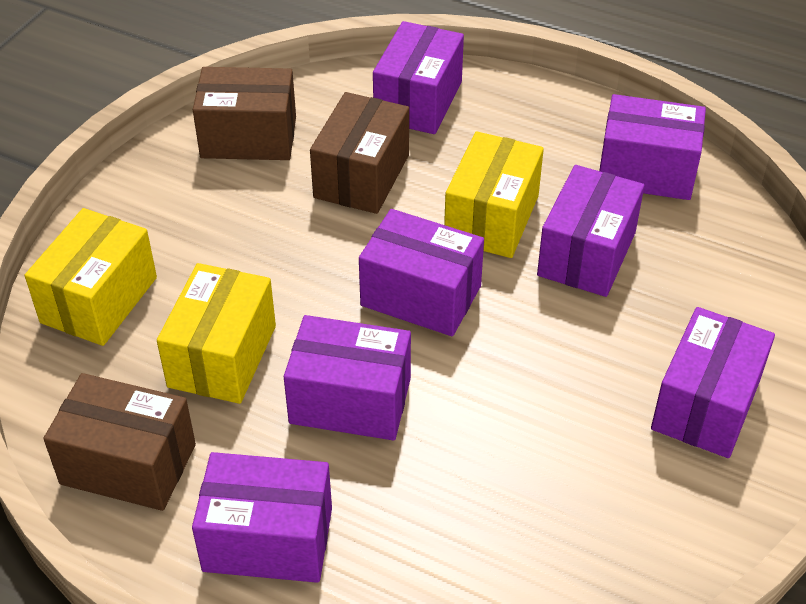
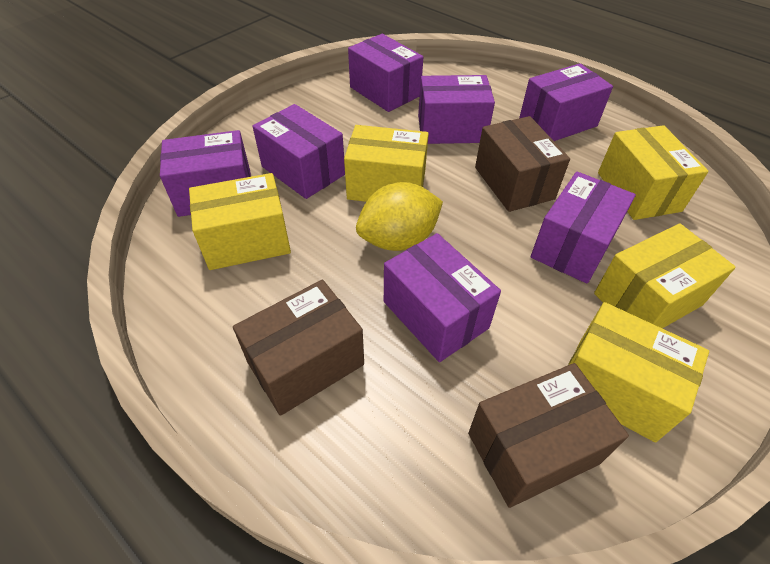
yellow box: 3 -> 5
yellow lemon: 0 -> 1

